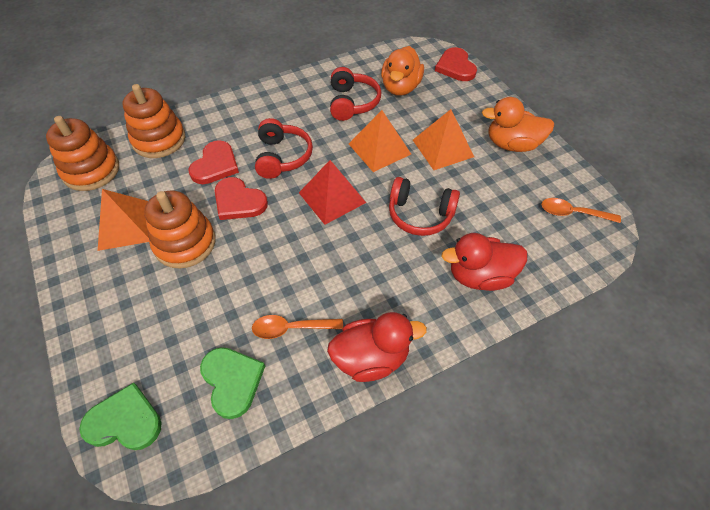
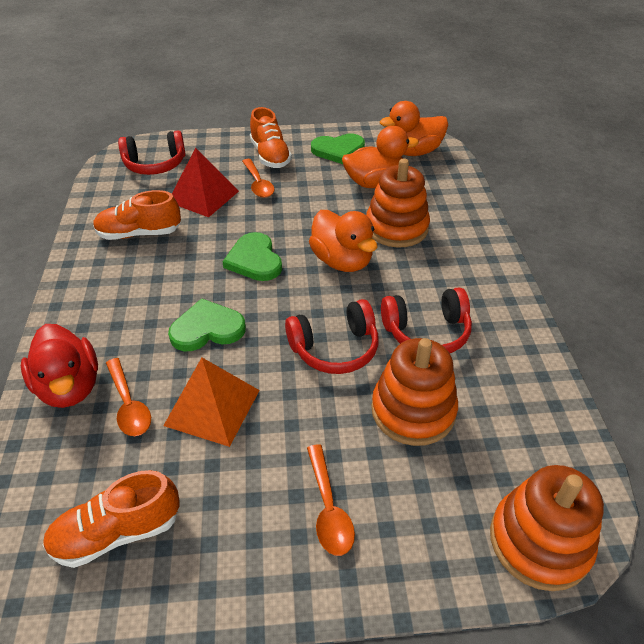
green heart: 2 -> 3
orange duck: 2 -> 3
orange pyramid: 3 -> 1
orange shoe: 0 -> 3
orange spoon: 2 -> 3
red duck: 2 -> 1
red heart: 3 -> 0

